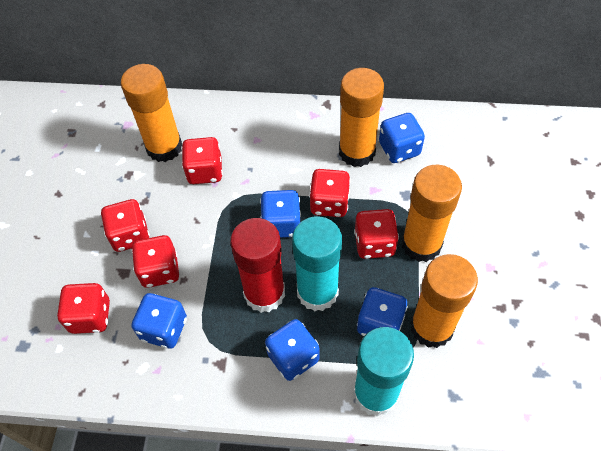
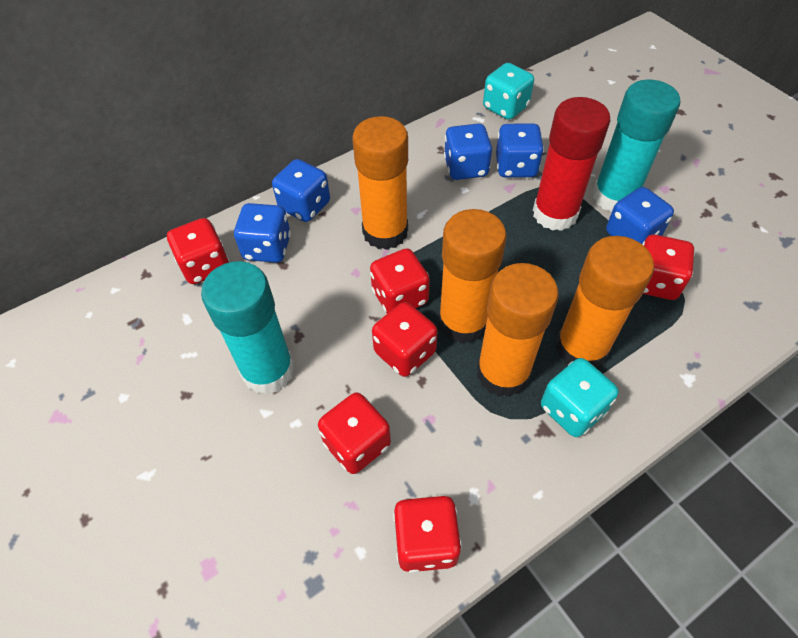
turquoise dice: 0 -> 2

